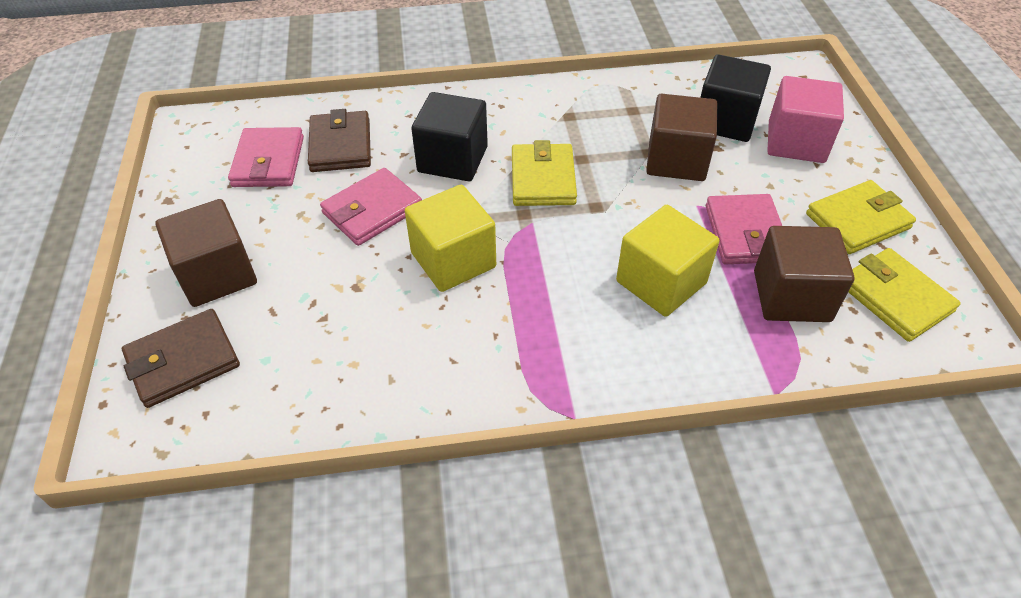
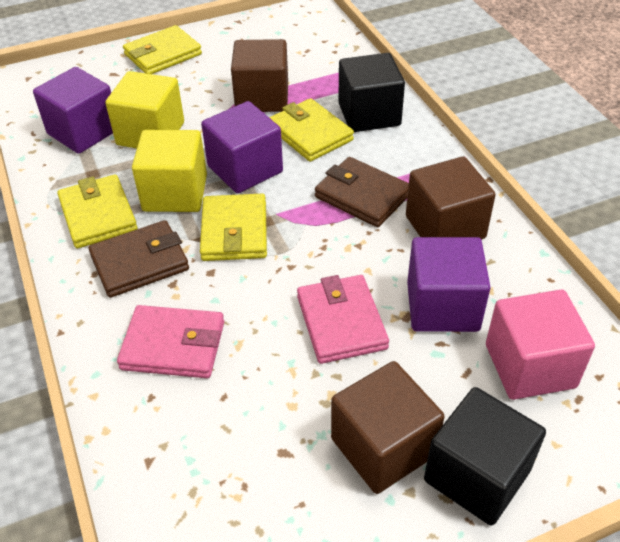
pink wallet: 3 -> 2
purple cube: 0 -> 3
yellow wallet: 3 -> 4

